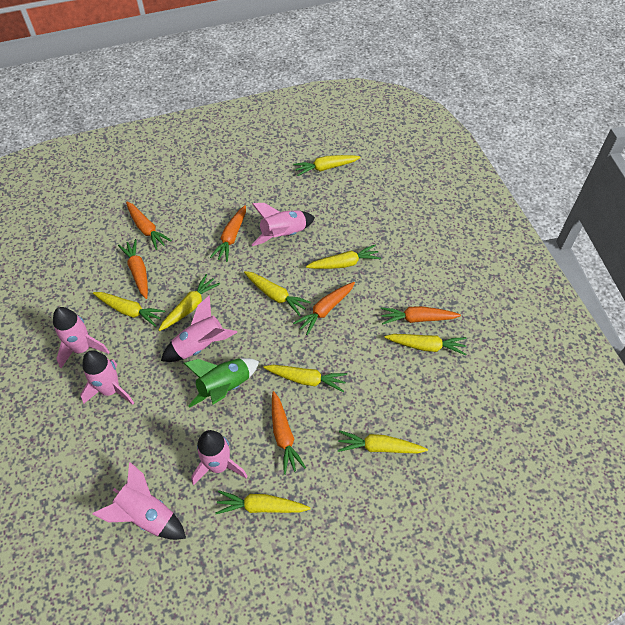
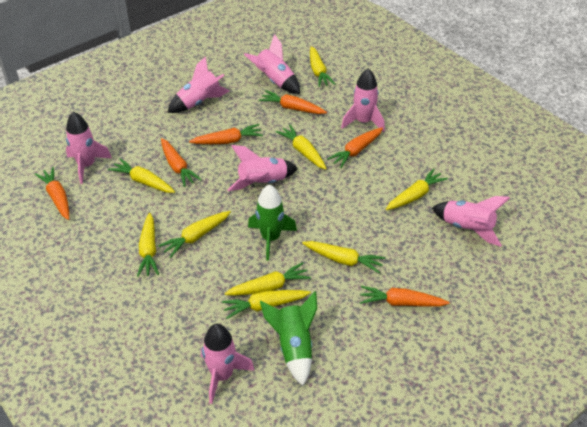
green rocket: 1 -> 2
pink rocket: 6 -> 7

